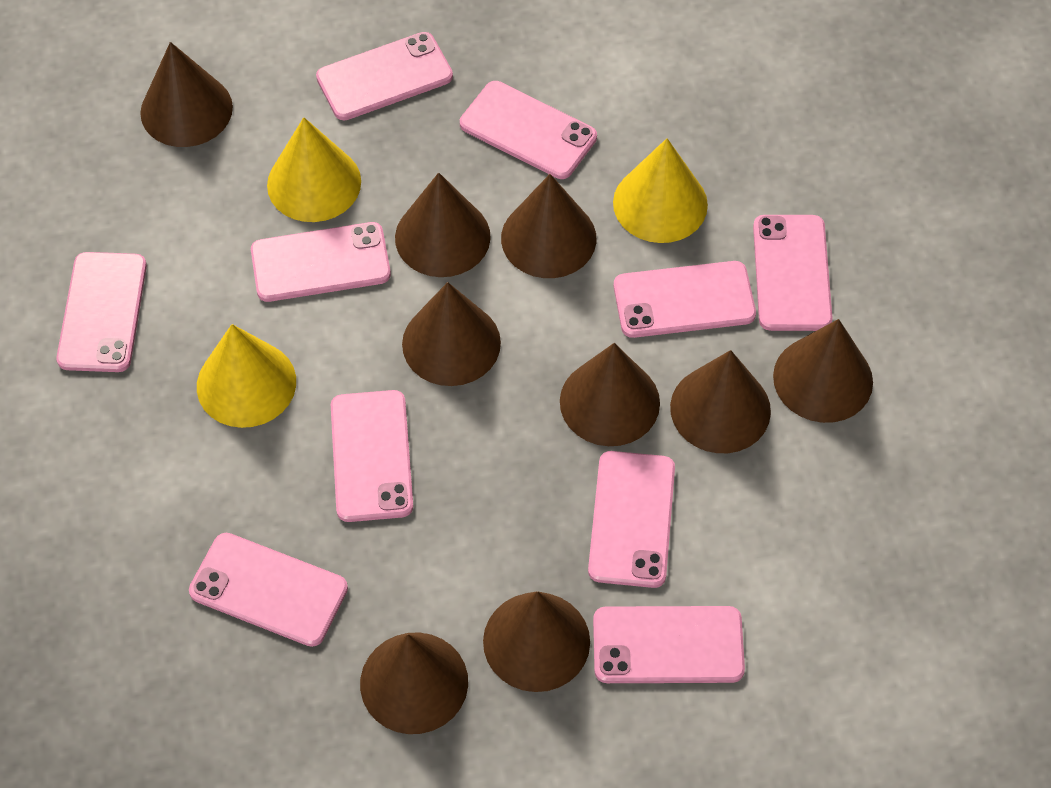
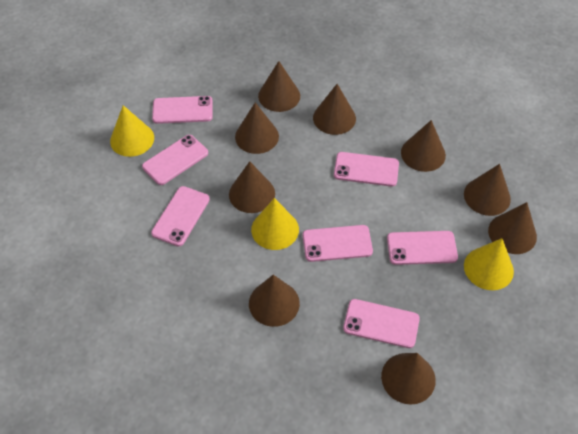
pink phone: 10 -> 7

